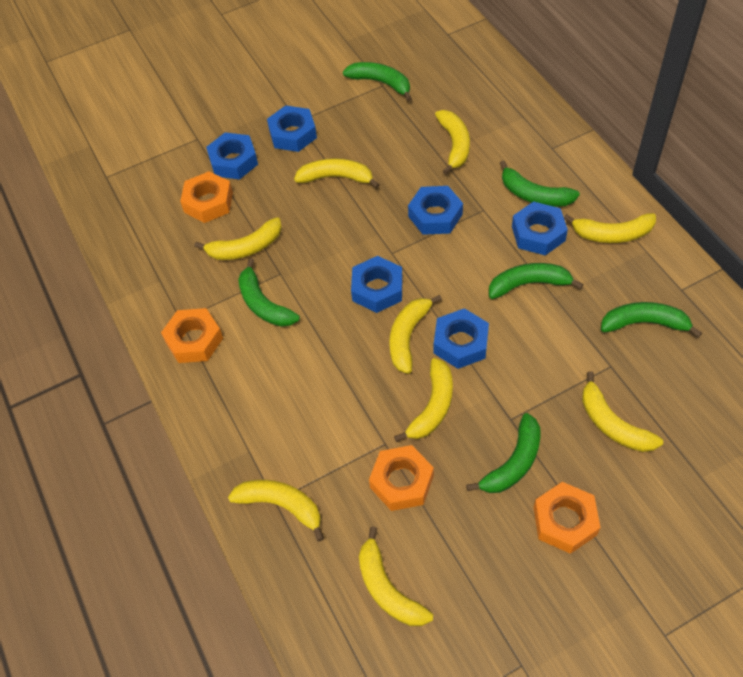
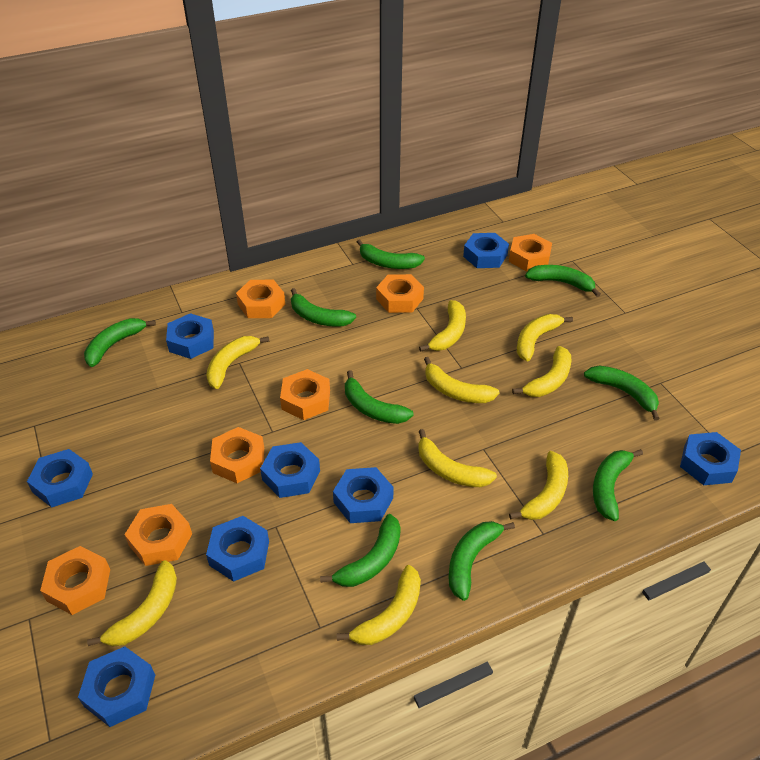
blue nut: 6 -> 8
green banana: 6 -> 9
orange nut: 4 -> 7

